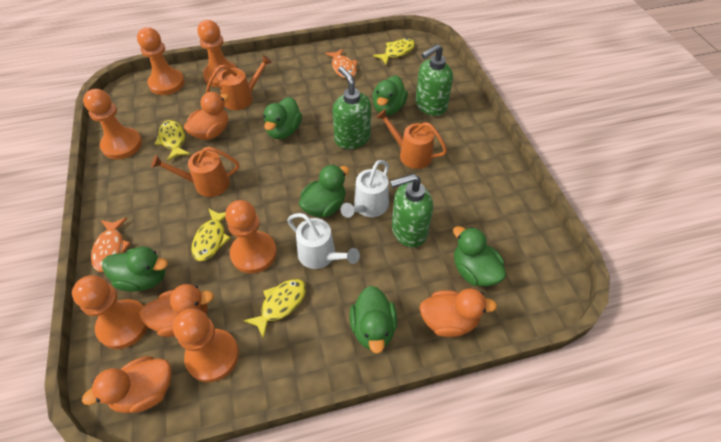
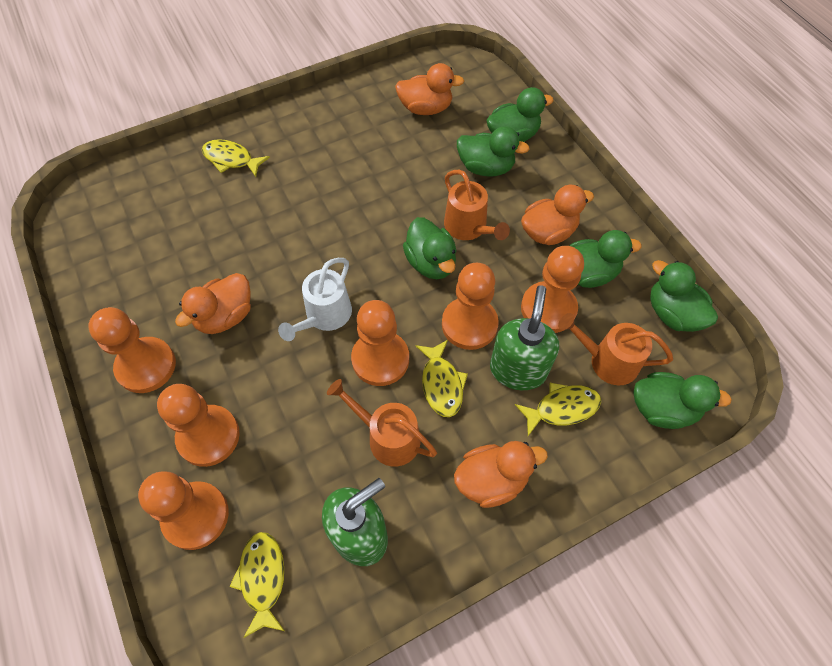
green soap dispenser: 3 -> 2
orange fish: 2 -> 0
white watering can: 2 -> 1

